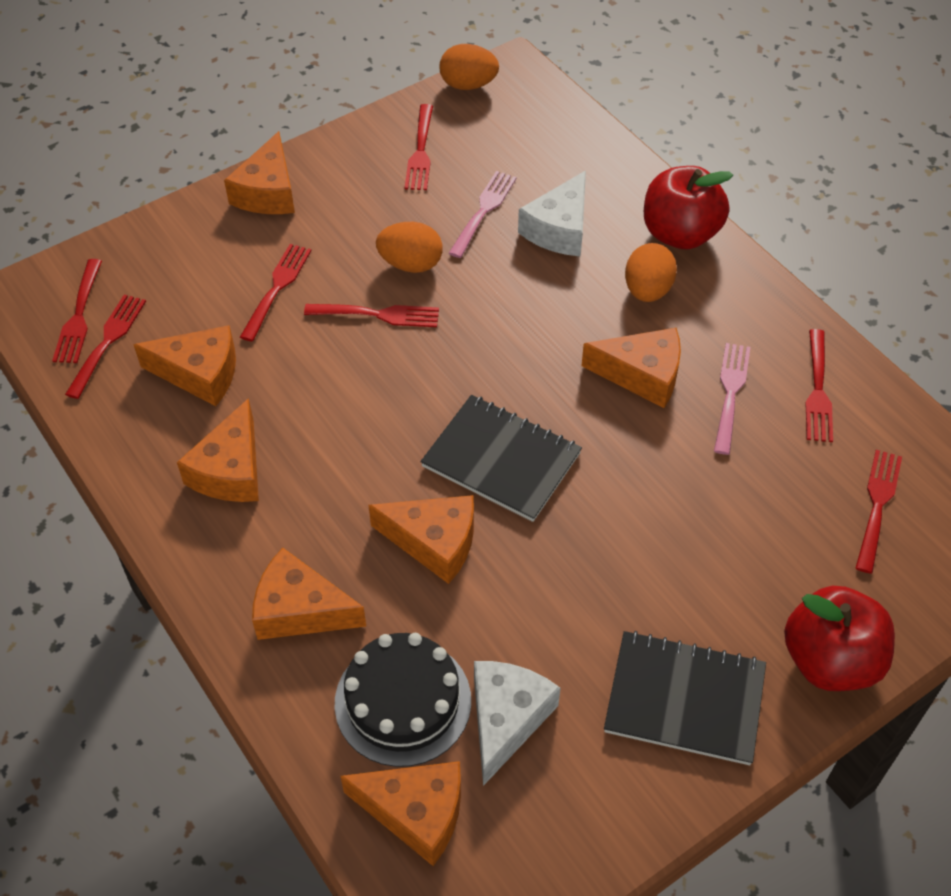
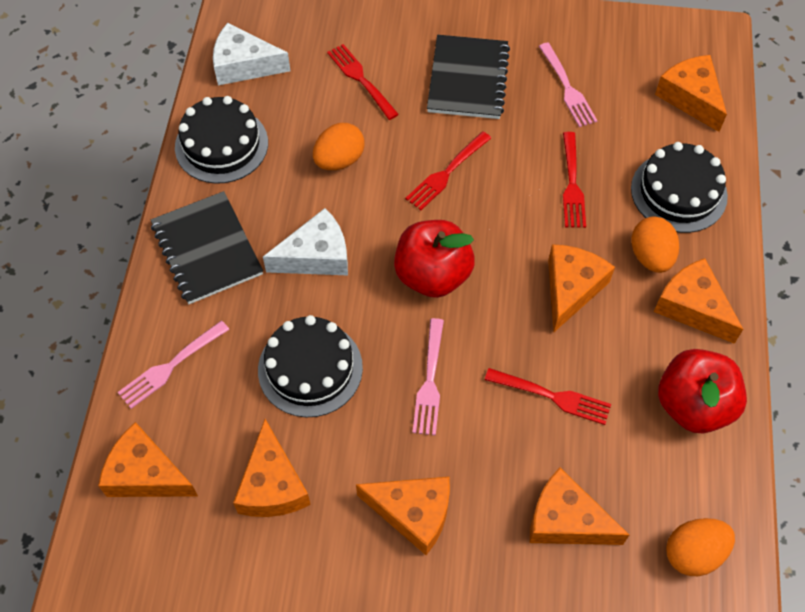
black cake: 1 -> 3
pink fork: 2 -> 3
red fork: 7 -> 4

